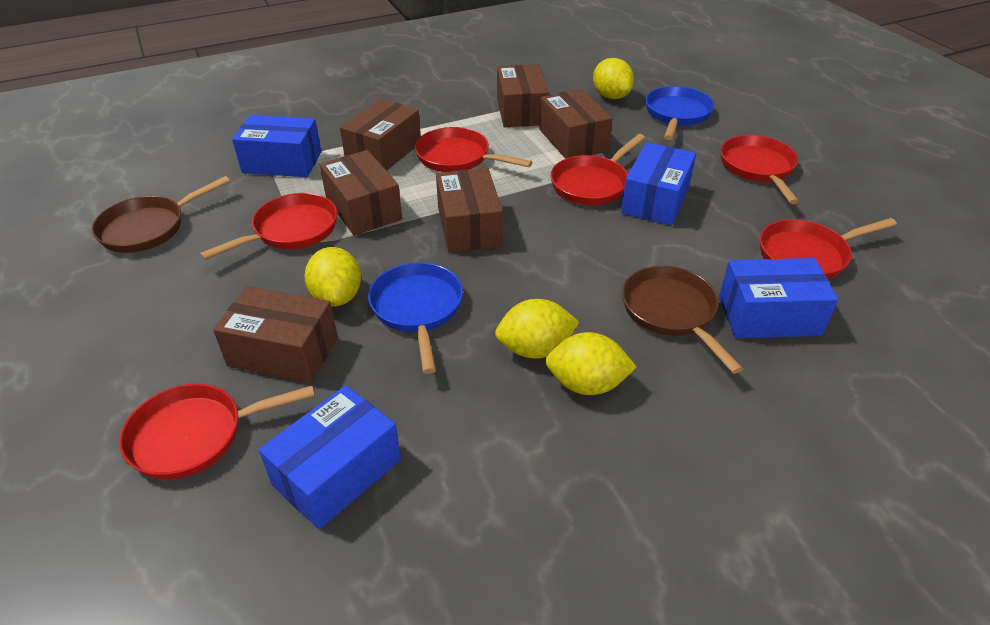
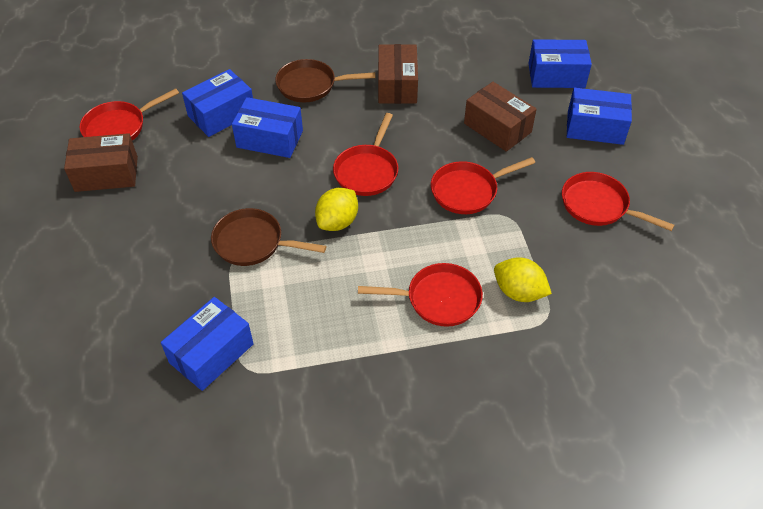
blue box: 4 -> 5
blue pan: 2 -> 0
brown box: 6 -> 3
red pan: 6 -> 5
yellow lemon: 4 -> 2

